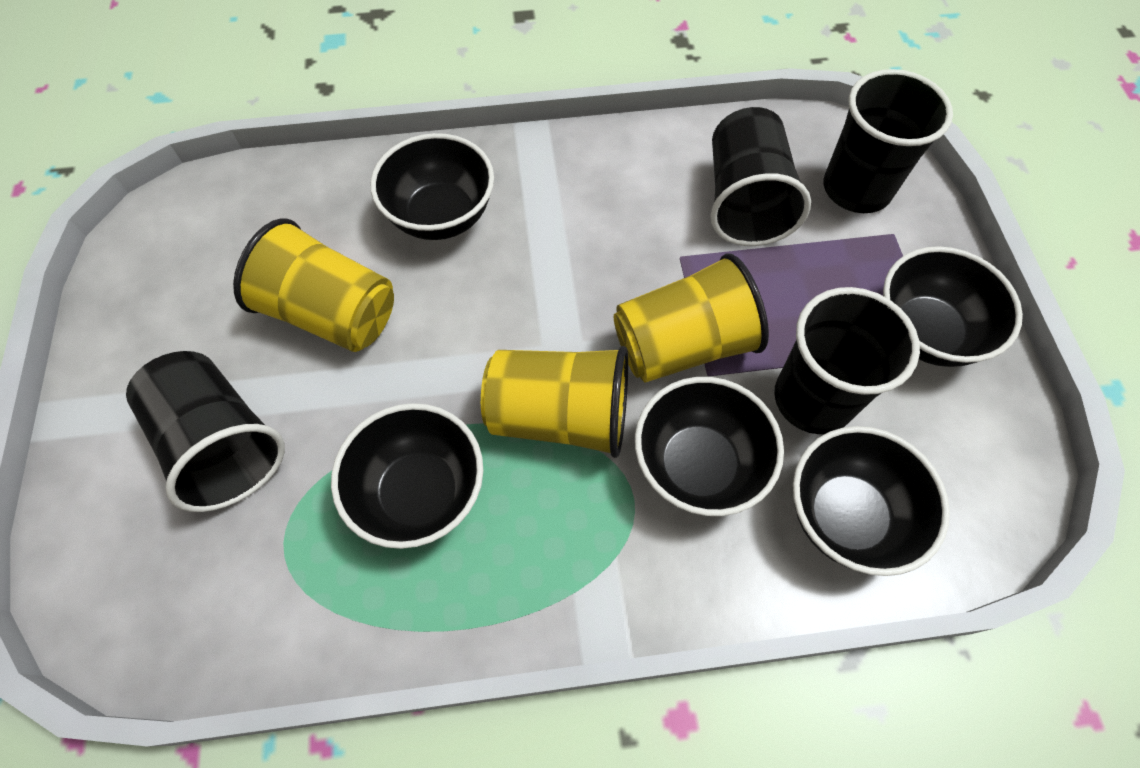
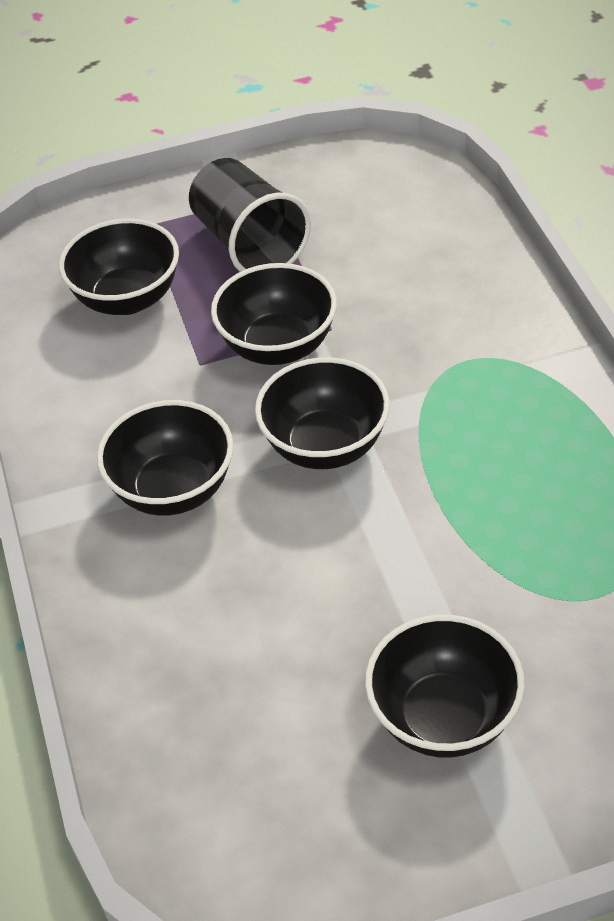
black cup: 4 -> 1
yellow cup: 3 -> 0

